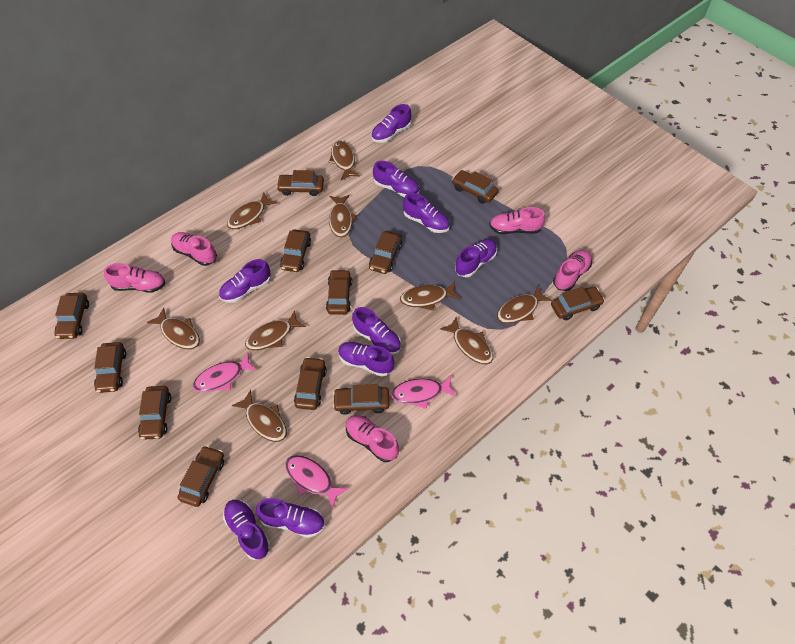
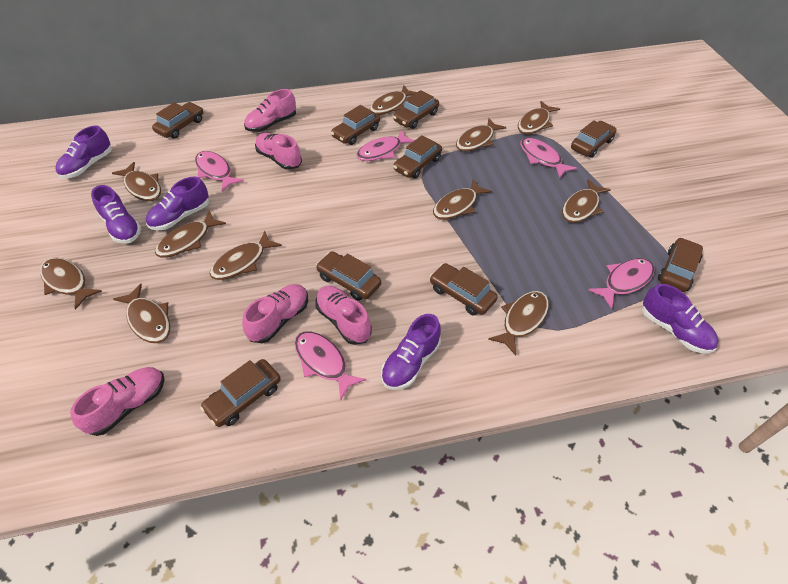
brown car: 12 -> 9
brown fish: 9 -> 11
pink fish: 3 -> 5
purple shoe: 9 -> 5

